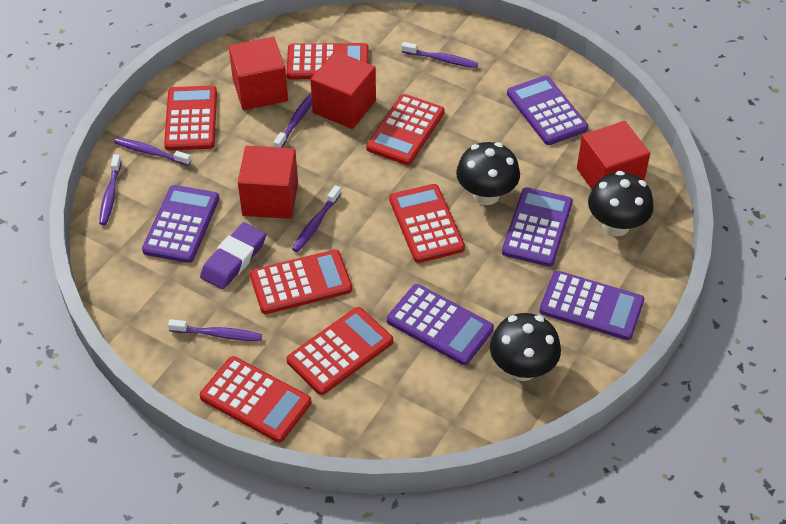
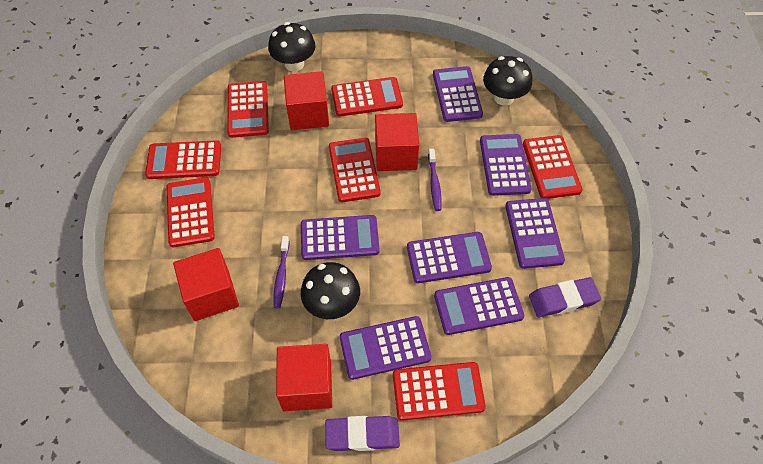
purple calculator: 5 -> 7
purple eraser: 1 -> 2
purple toothbrush: 6 -> 2

